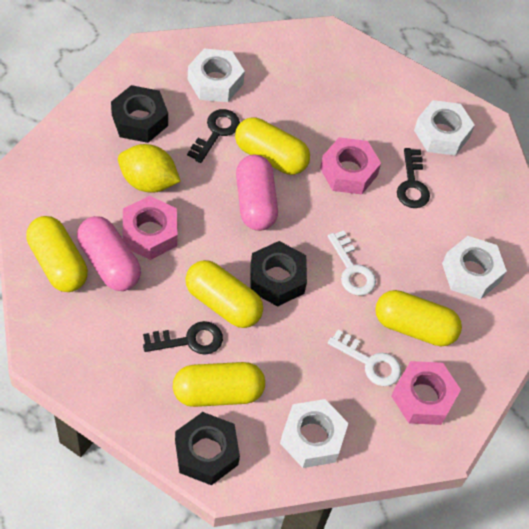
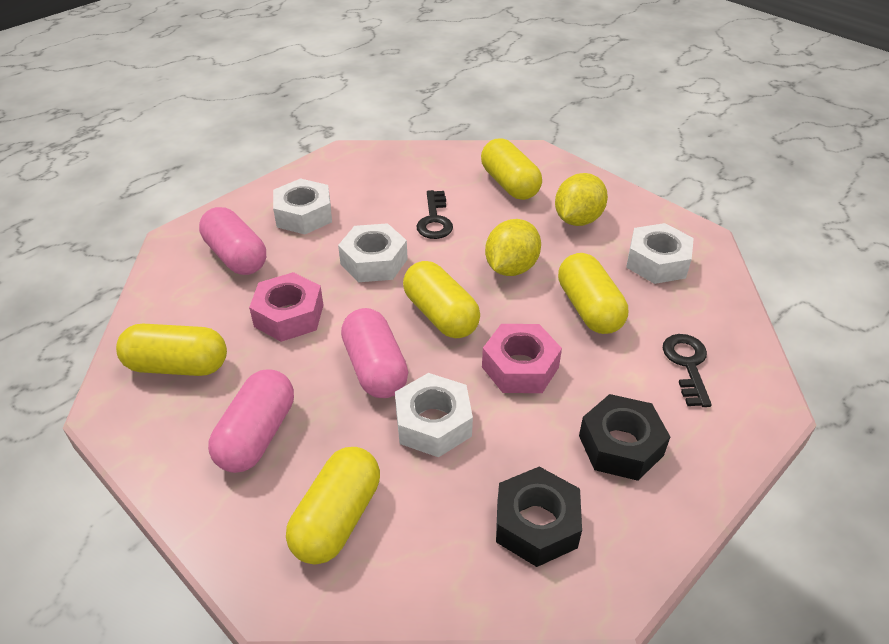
black key: 3 -> 2
black nut: 3 -> 2
pink capsule: 2 -> 3
pink nut: 3 -> 2
white key: 2 -> 0
yellow lemon: 1 -> 2

